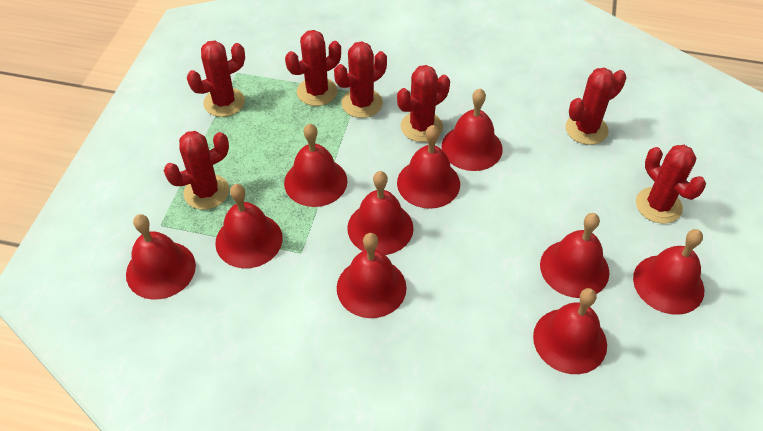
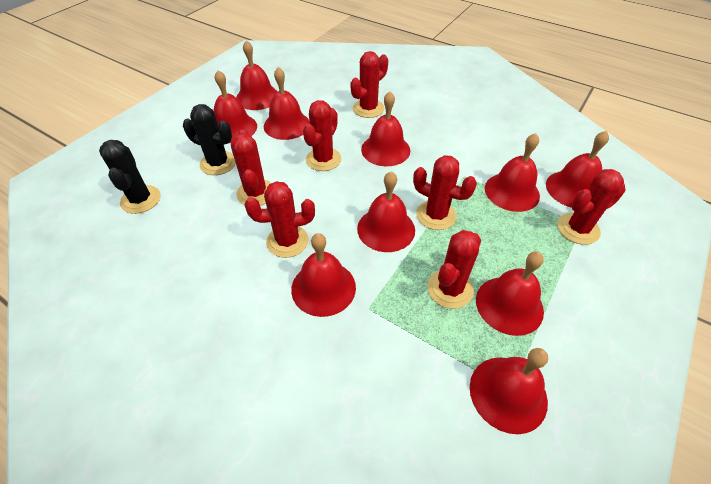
black cactus: 0 -> 2

